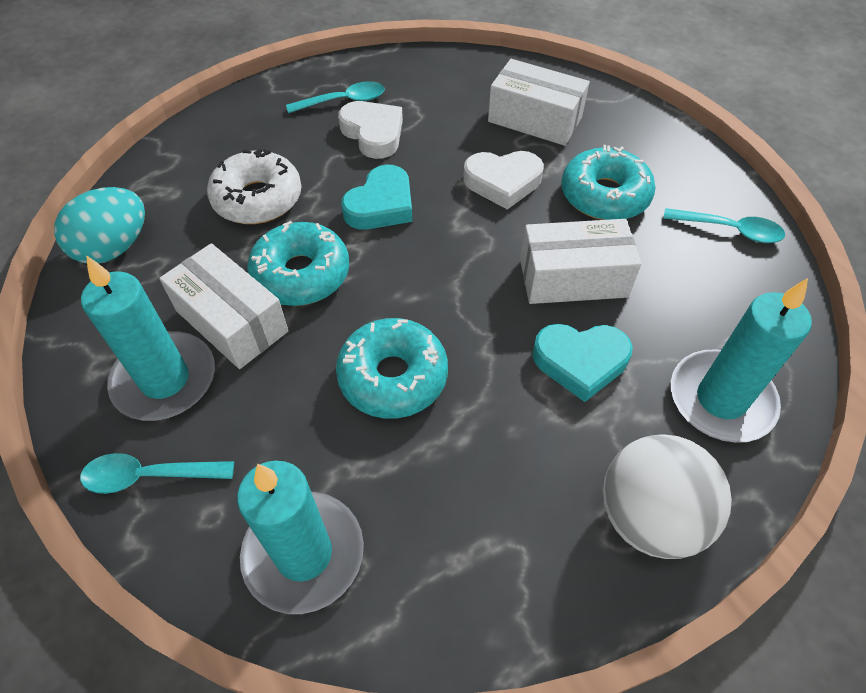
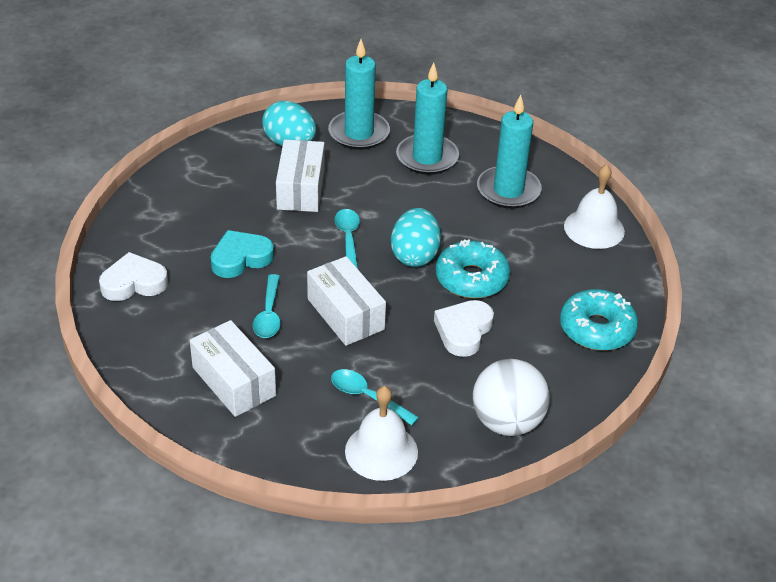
turquoise donut: 3 -> 2
turquoise egg: 1 -> 2
turquoise heart: 2 -> 1
white bell: 0 -> 2
white donut: 1 -> 0

